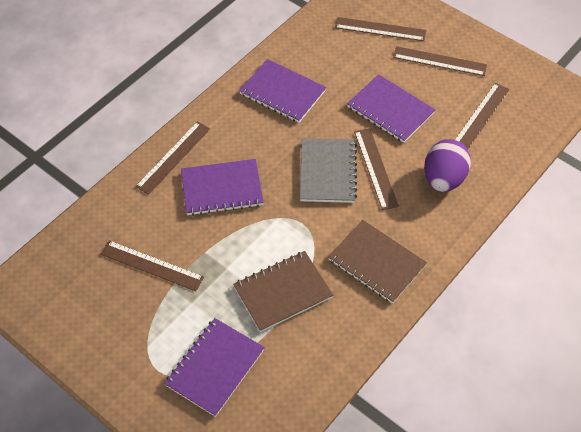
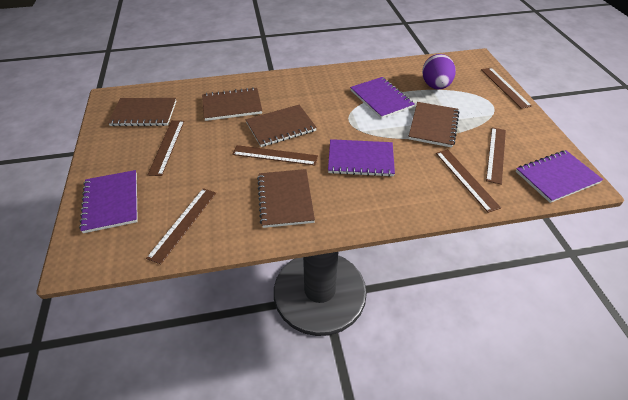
brown notebook: 2 -> 5
grey notebook: 1 -> 0

